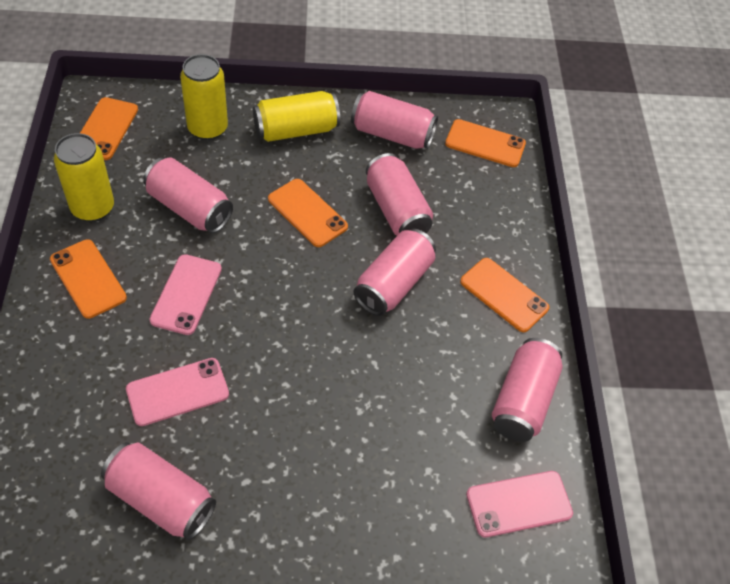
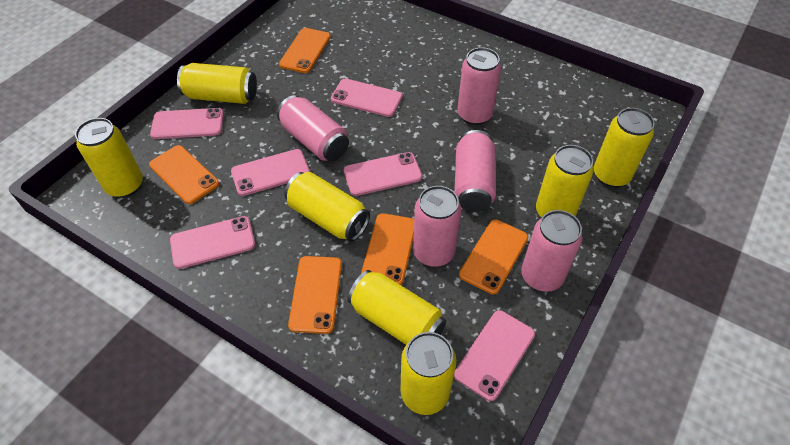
pink can: 6 -> 5
pink phone: 3 -> 6
yellow can: 3 -> 7

